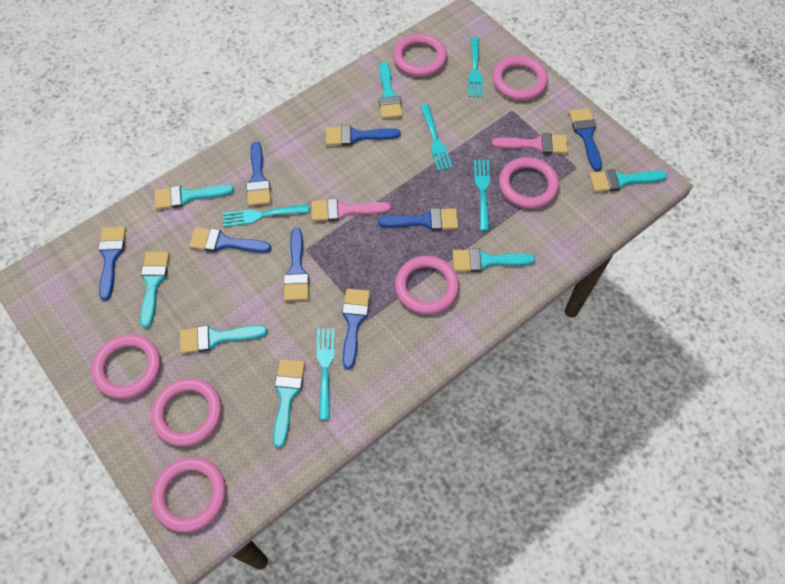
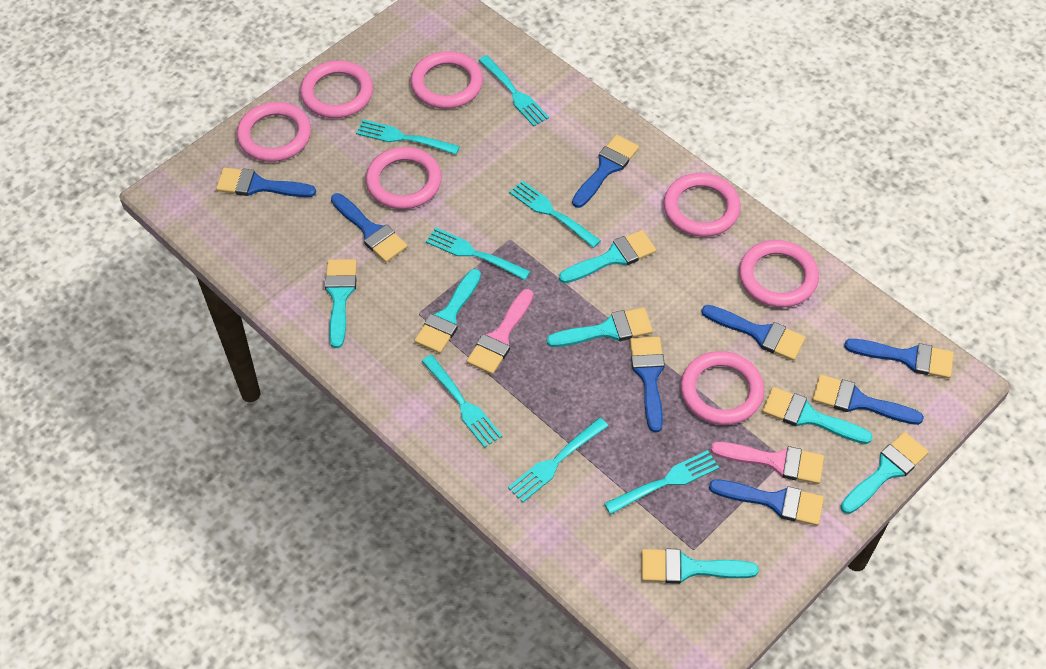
turquoise fork: 5 -> 7

